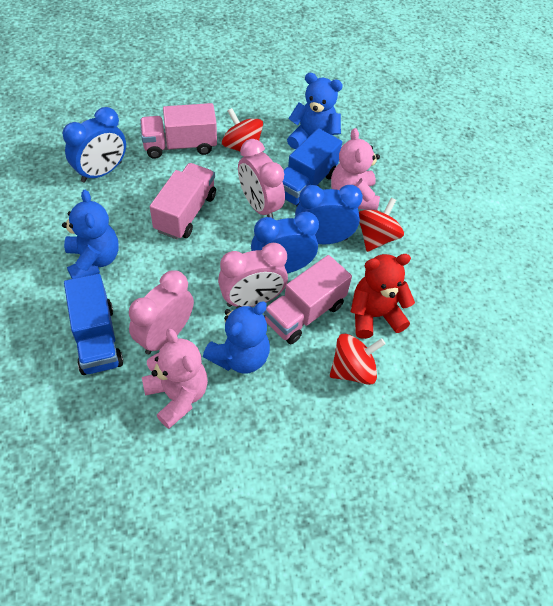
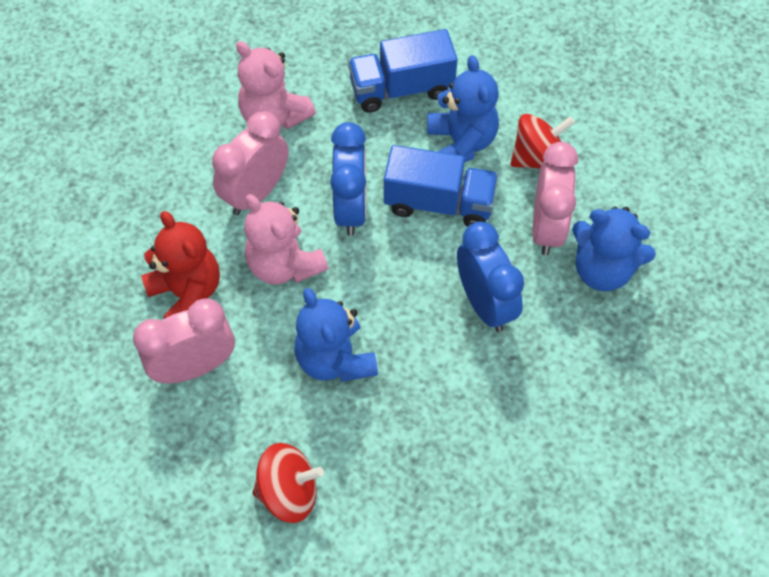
blue clock: 3 -> 2
pink truck: 3 -> 0
red spinning top: 3 -> 2

